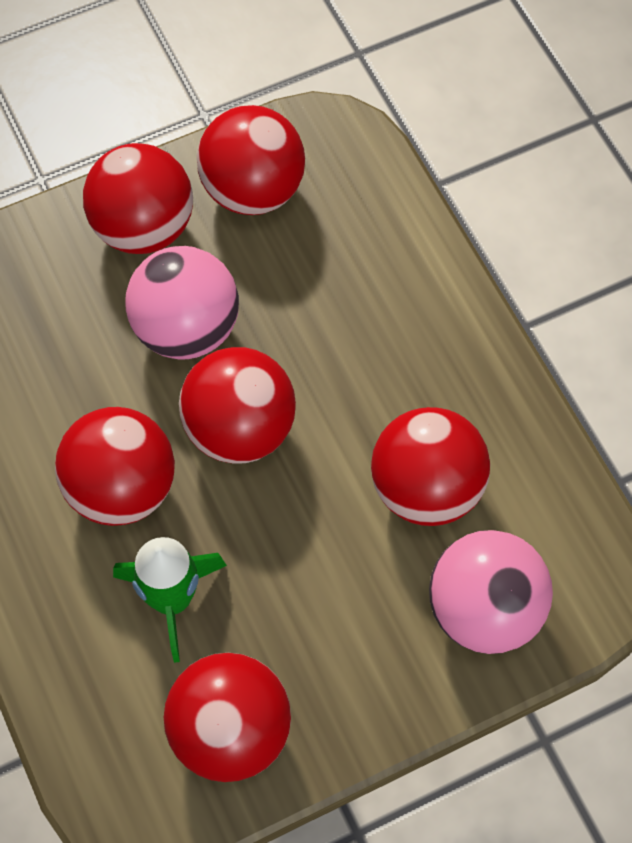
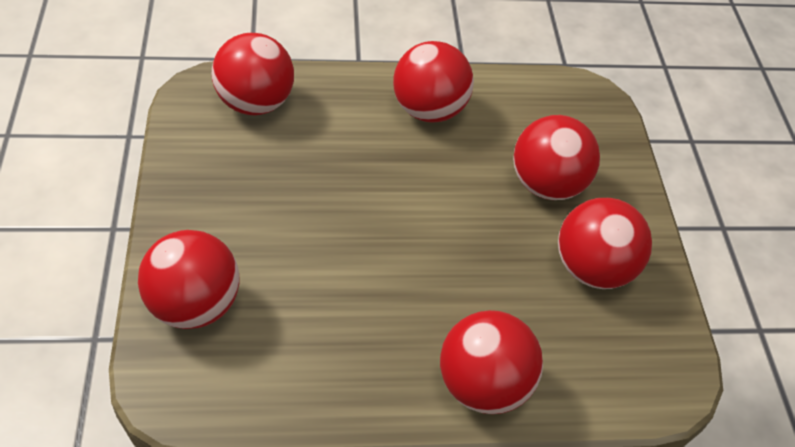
green rocket: 1 -> 0
pink ball: 2 -> 0

